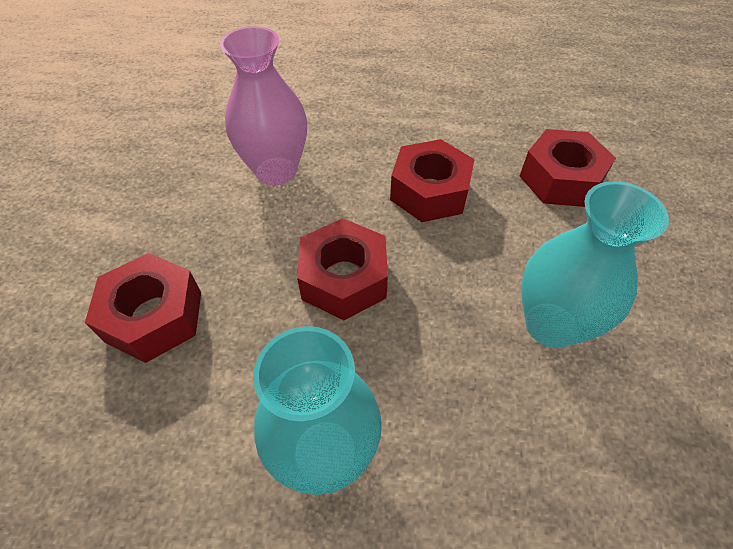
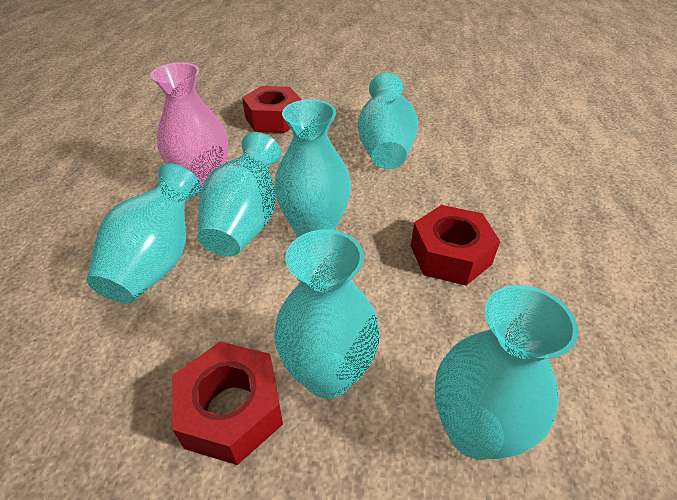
red nut: 4 -> 3
turquoise vase: 2 -> 6

